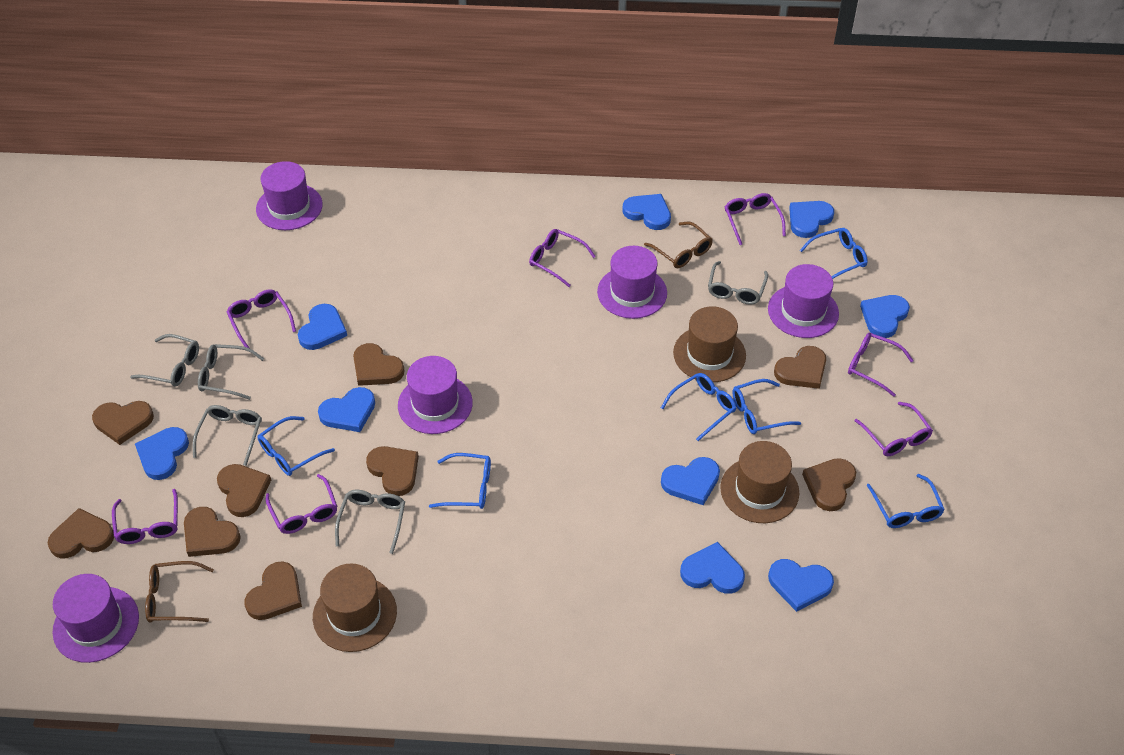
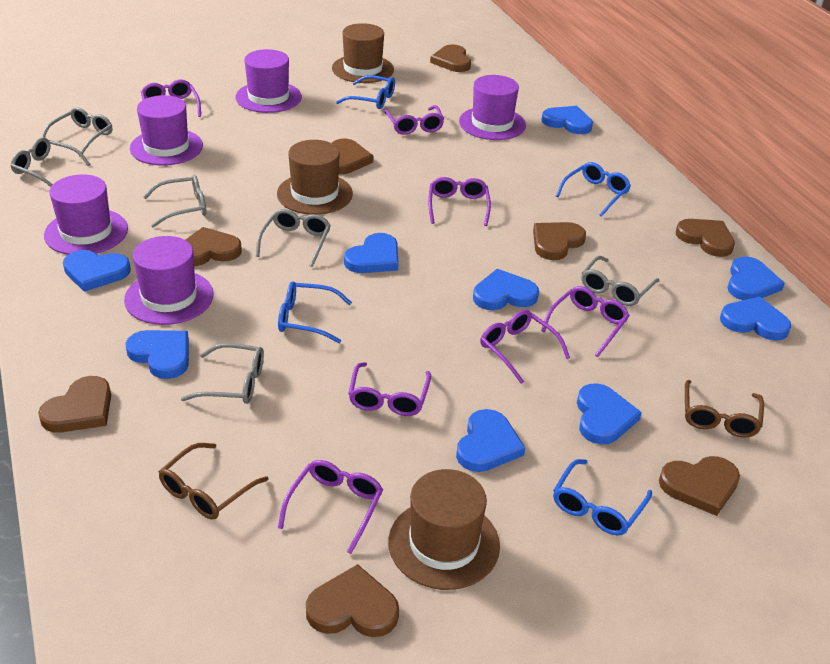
blue glasses: 6 -> 4
brown heart: 9 -> 8
grey glasses: 5 -> 6

